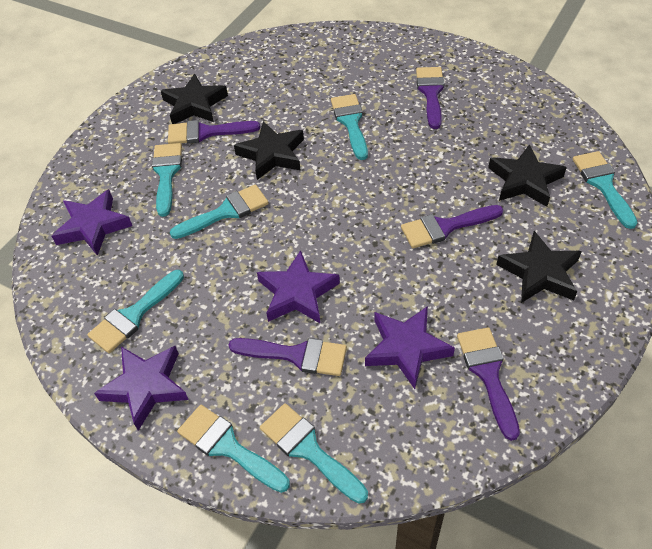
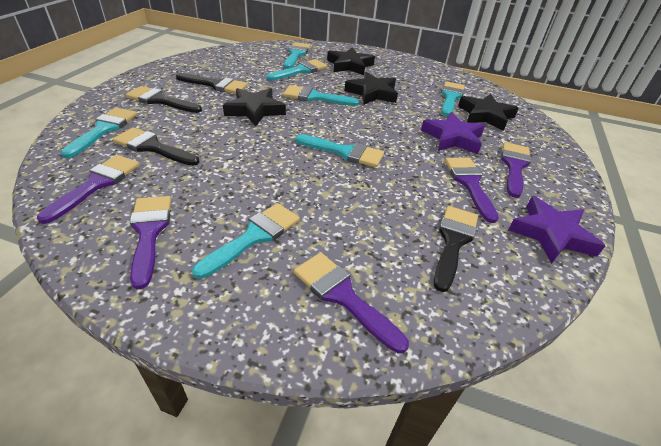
black brush: 0 -> 4
purple star: 4 -> 2

